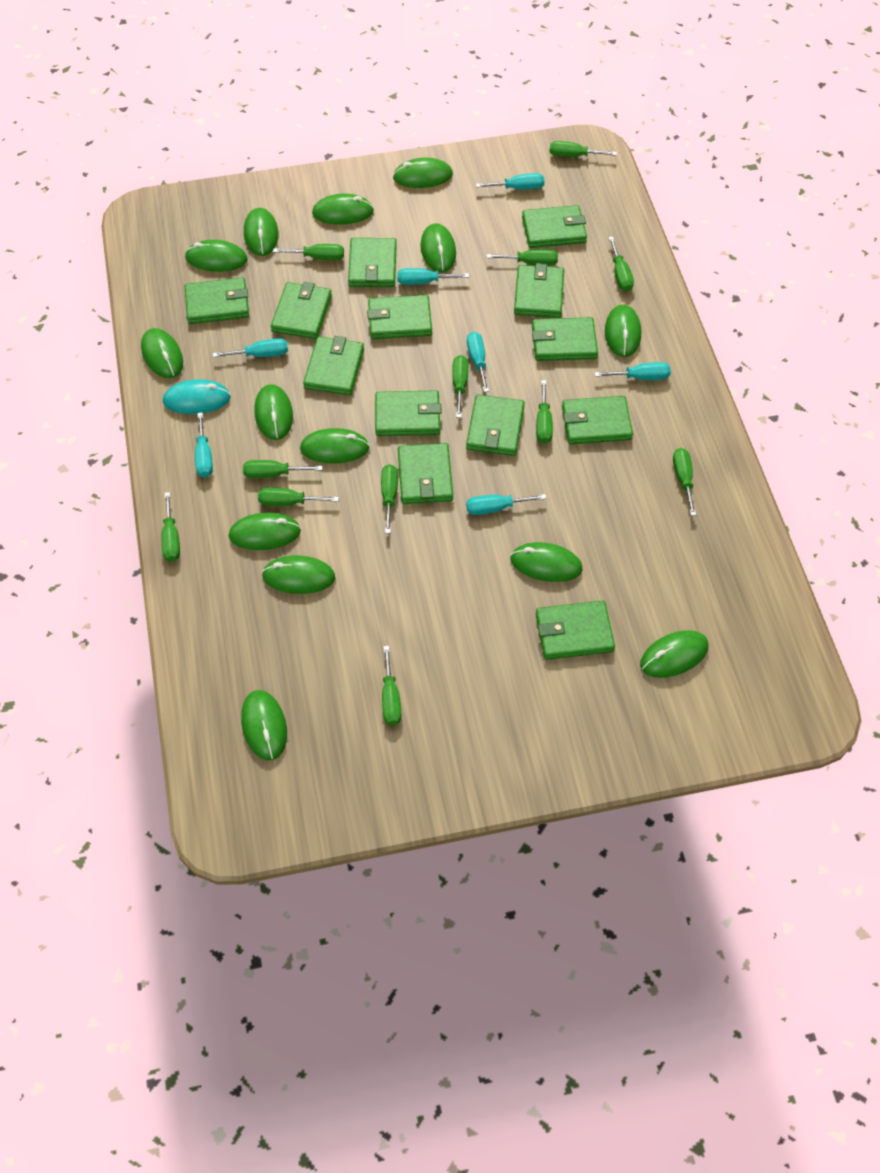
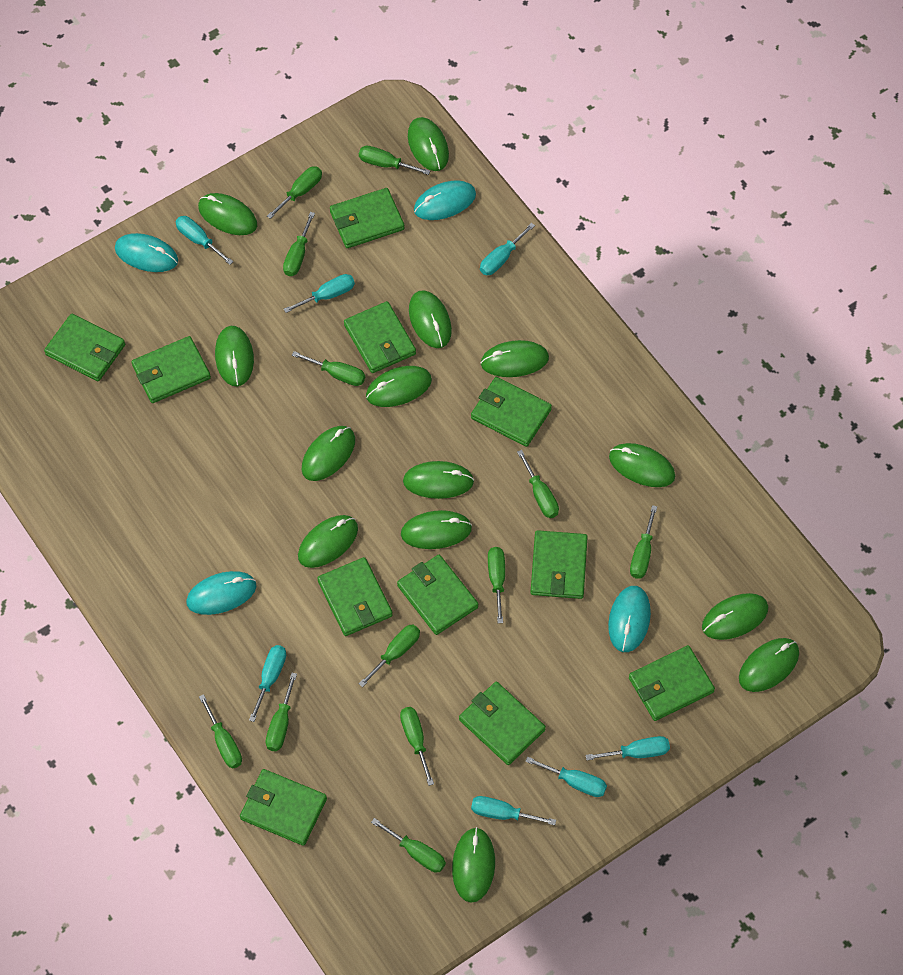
green wallet: 13 -> 11
turquoise mouse: 1 -> 4

